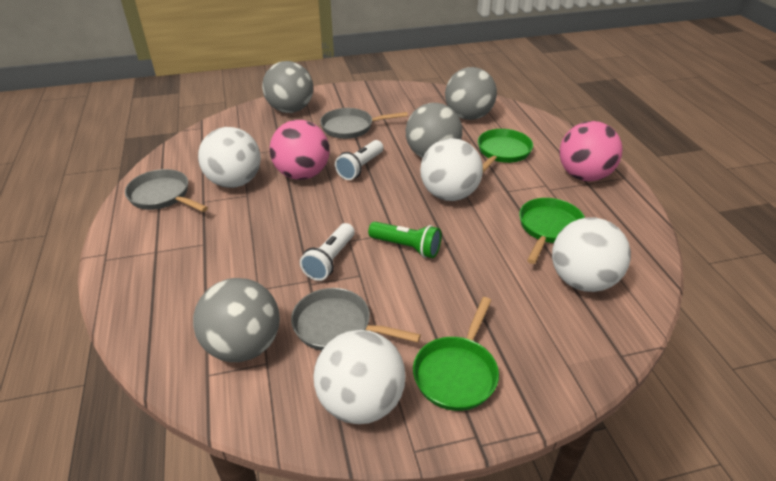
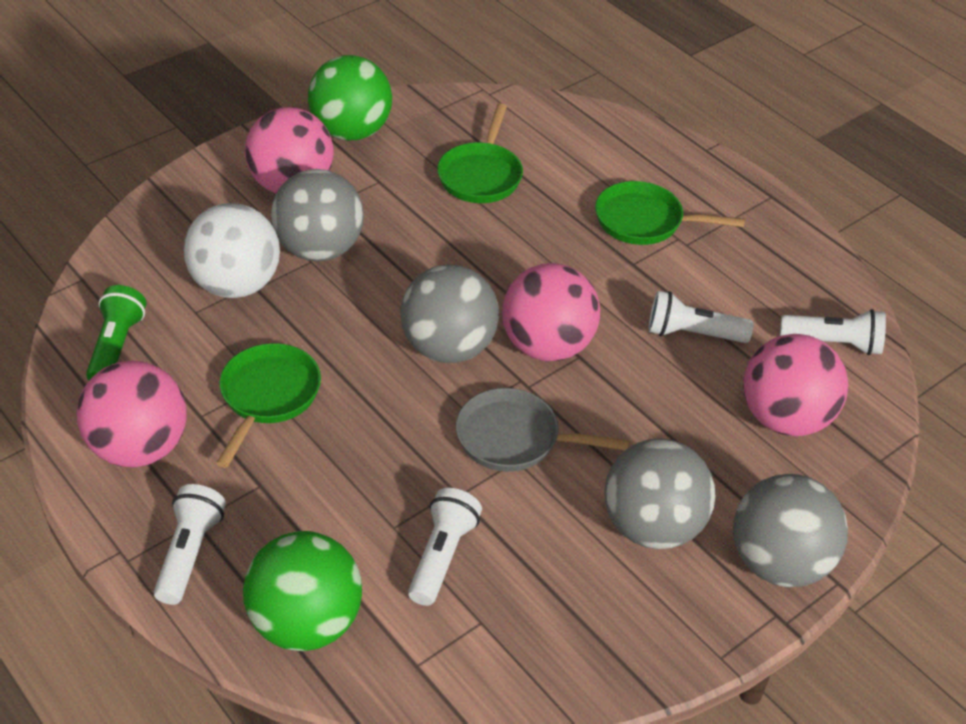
green ball: 0 -> 2
grey pan: 3 -> 1
pink ball: 2 -> 4
white ball: 4 -> 1
white flashlight: 2 -> 4

